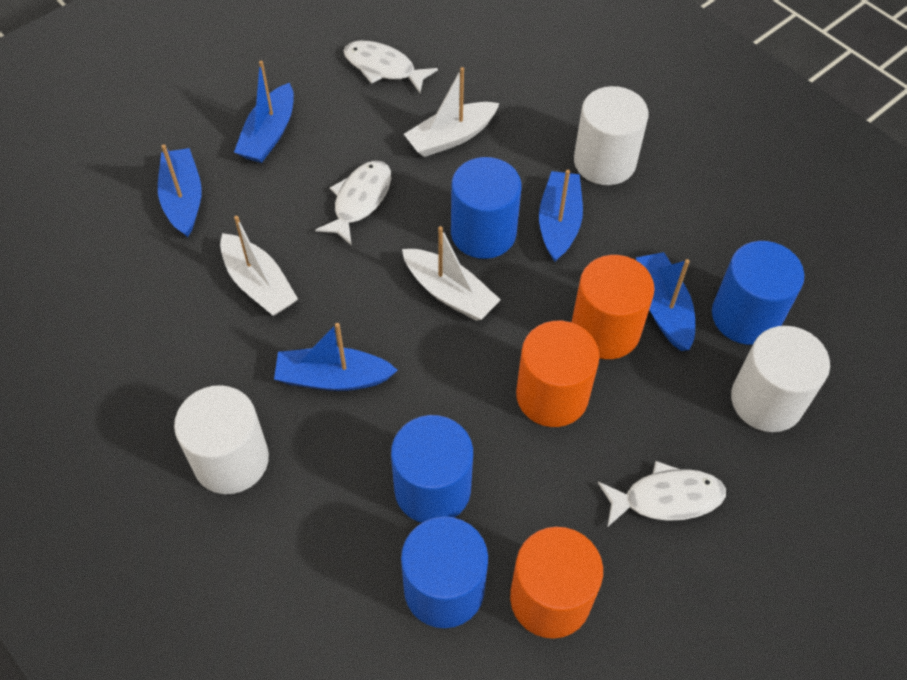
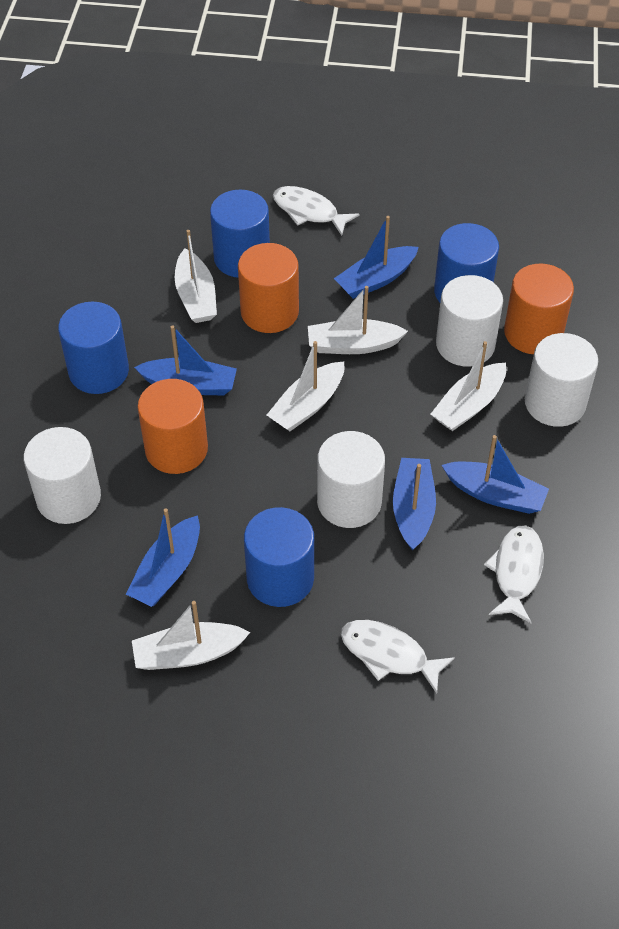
white boat: 3 -> 5
white cylinder: 3 -> 4

